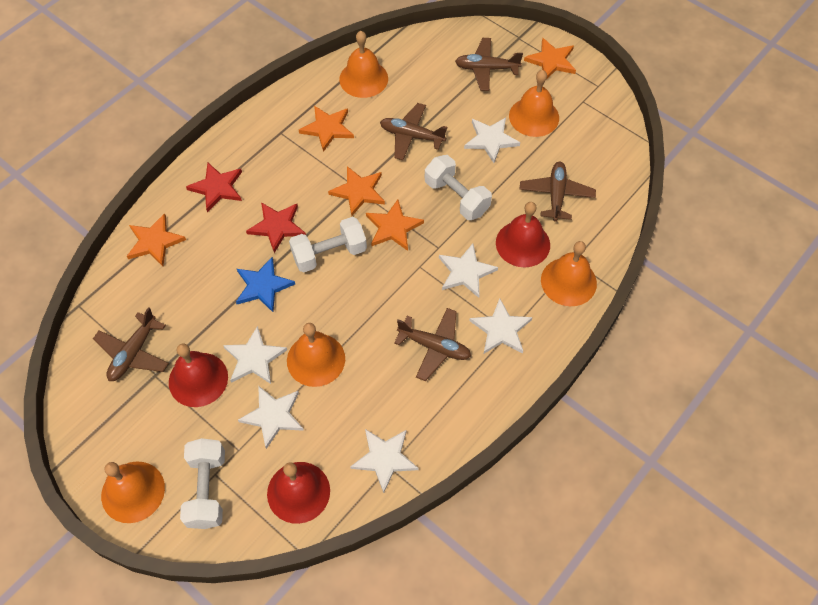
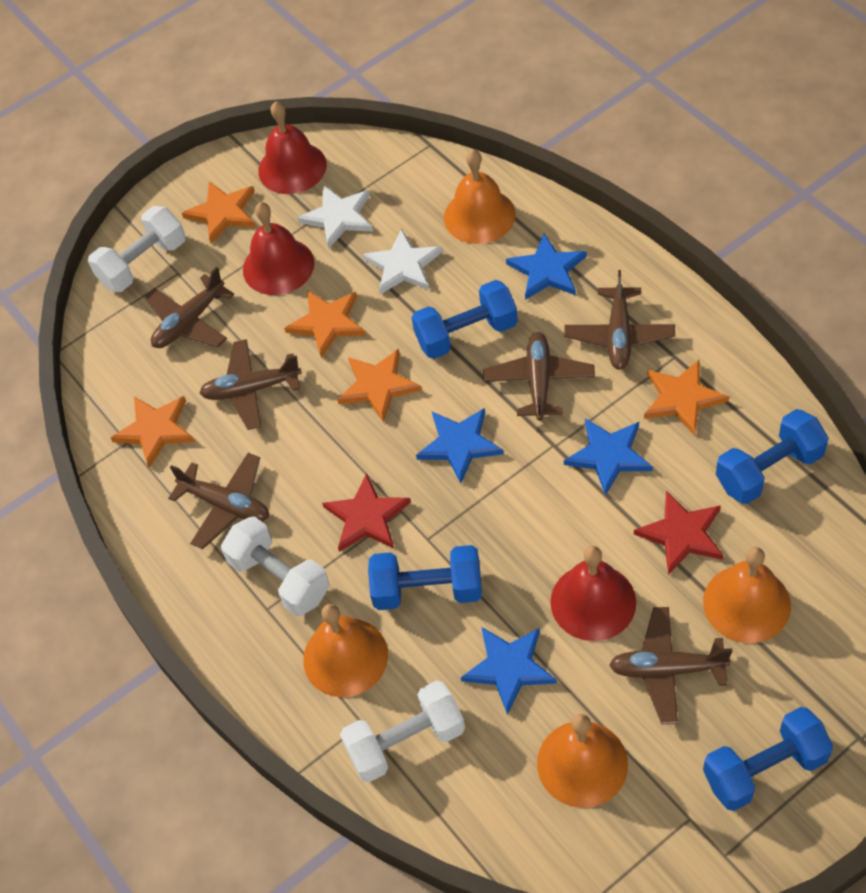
blue dumbbell: 0 -> 4
blue star: 1 -> 4
brown plane: 5 -> 6
orange bell: 5 -> 4
white star: 6 -> 2

